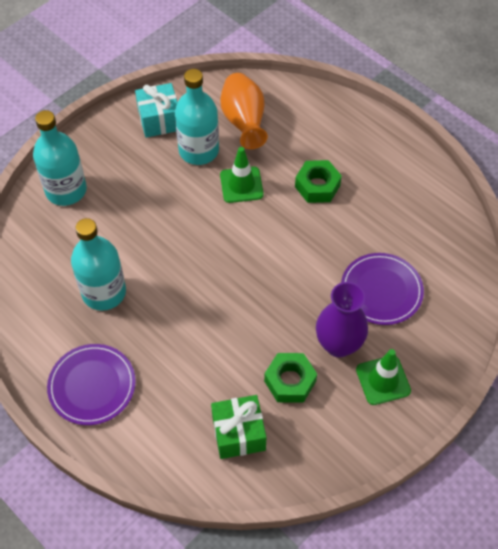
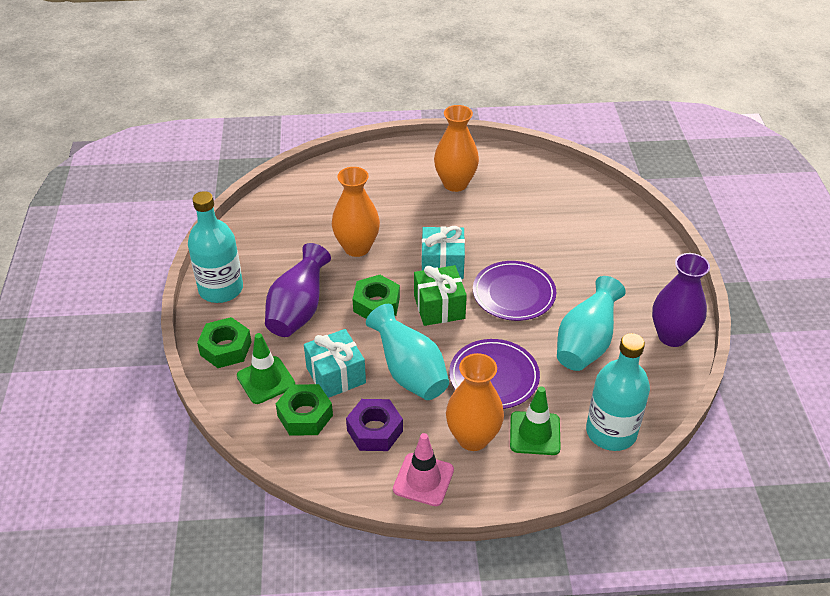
green nut: 2 -> 3
orange vase: 1 -> 3
pink traffic cone: 0 -> 1
purple nut: 0 -> 1
purple vase: 1 -> 2
turquoise bottle: 3 -> 2
turquoise gift: 1 -> 2
turquoise vase: 0 -> 2

